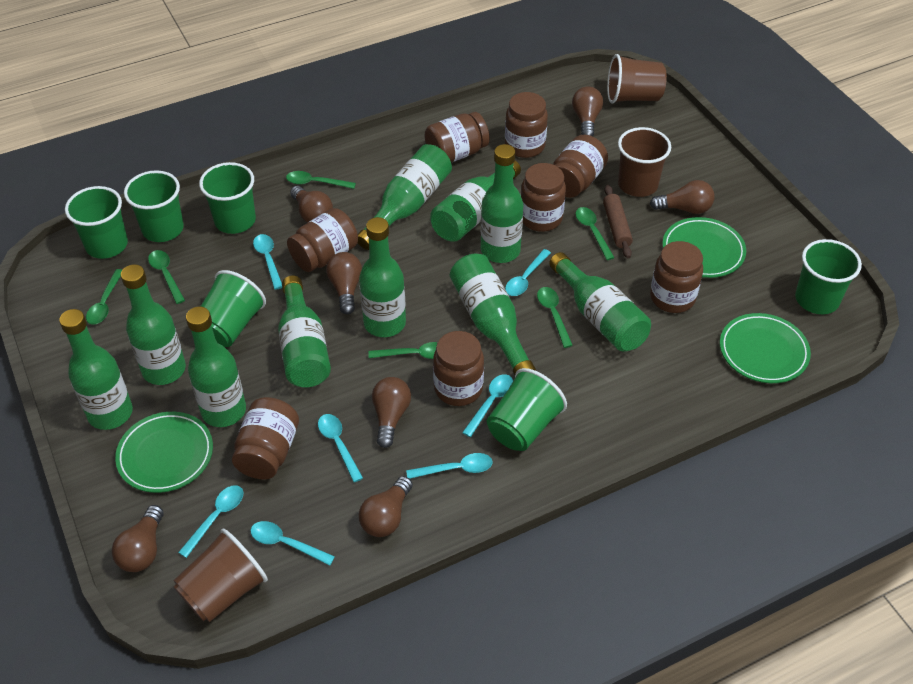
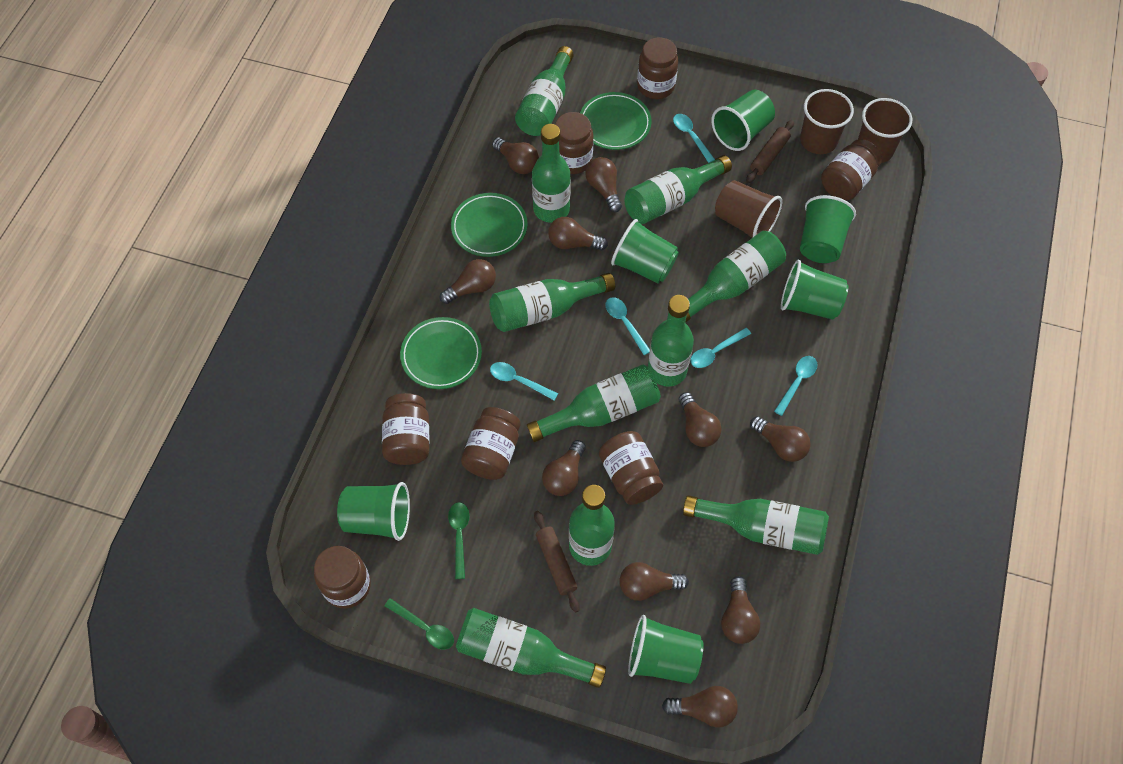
brown jar: 8 -> 7
brown light bulb: 7 -> 10
brown rolling pin: 1 -> 2
green spoon: 6 -> 2
turquoise spoon: 7 -> 5

